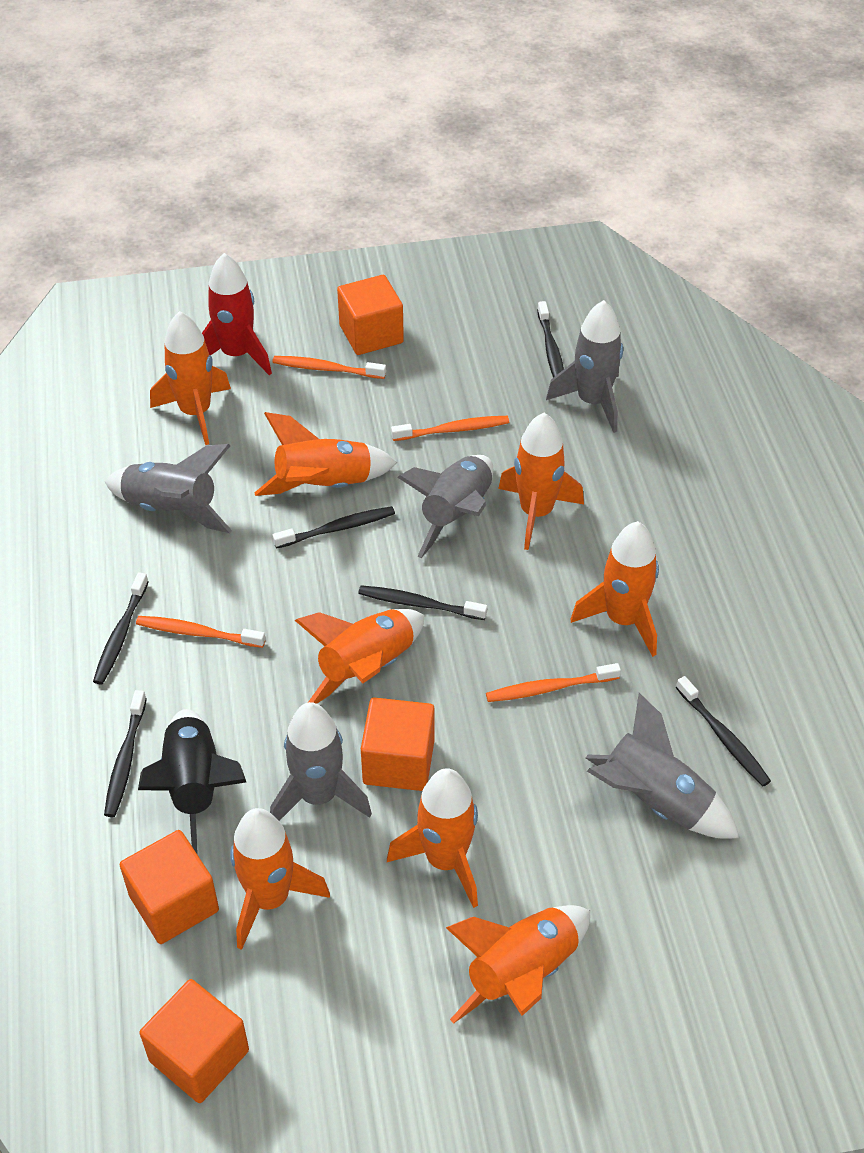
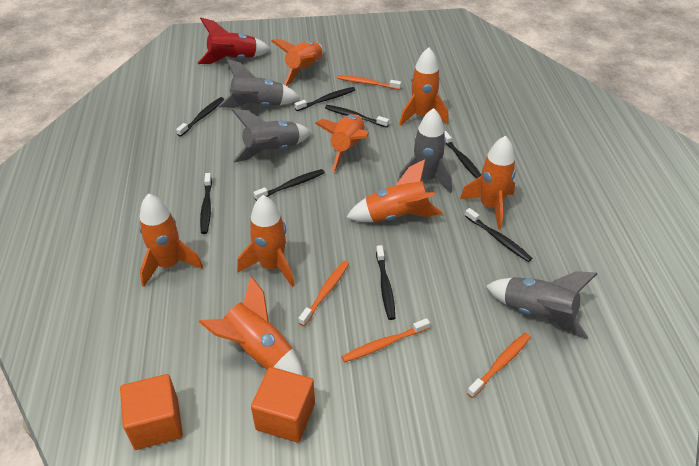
black rocket: 1 -> 0
black toothbrush: 6 -> 8
grey rocket: 5 -> 4
orange cube: 4 -> 2

